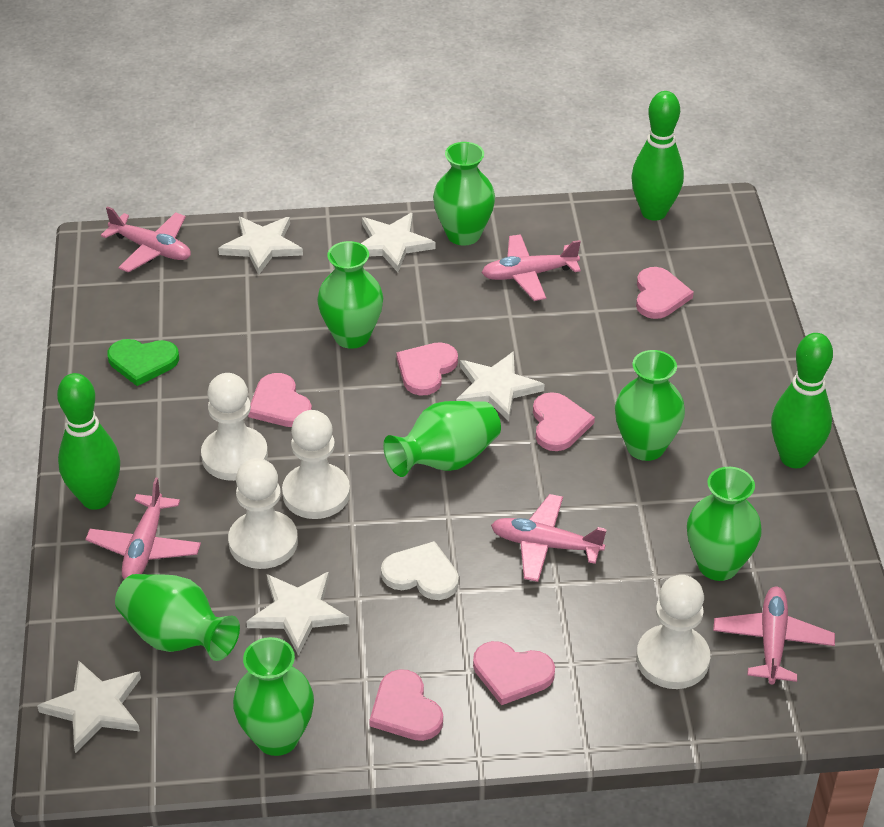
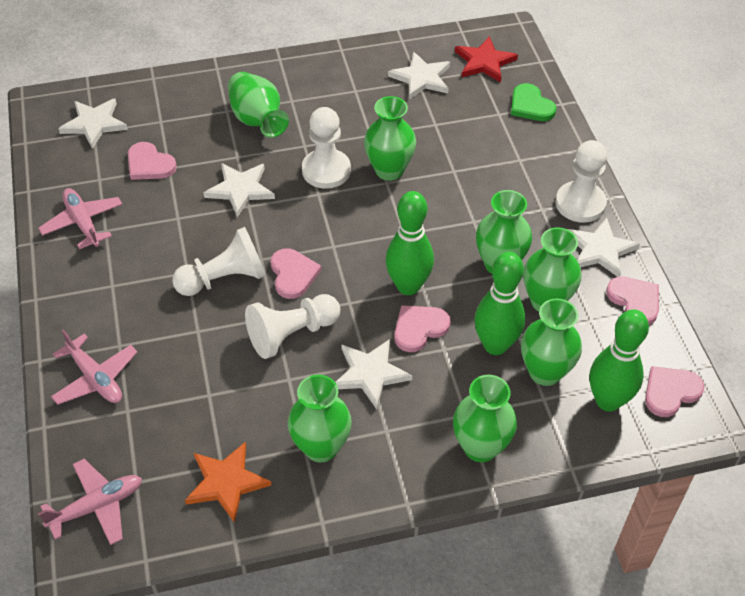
orange star: 0 -> 1
pink heart: 6 -> 5
pink plane: 5 -> 3
red star: 0 -> 1
white heart: 1 -> 0

